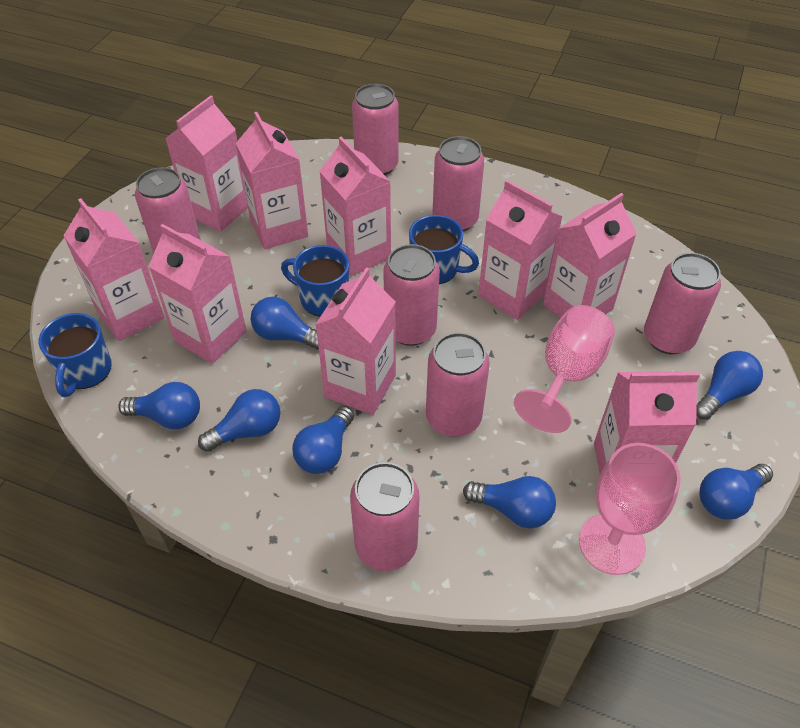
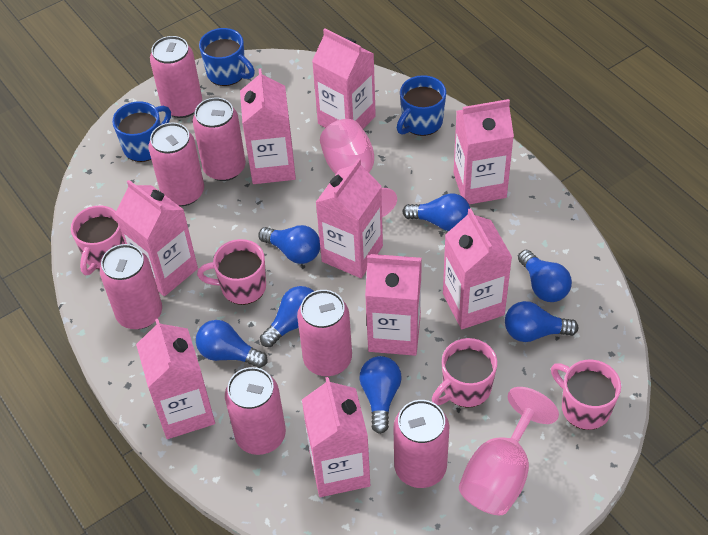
pink mug: 0 -> 4

